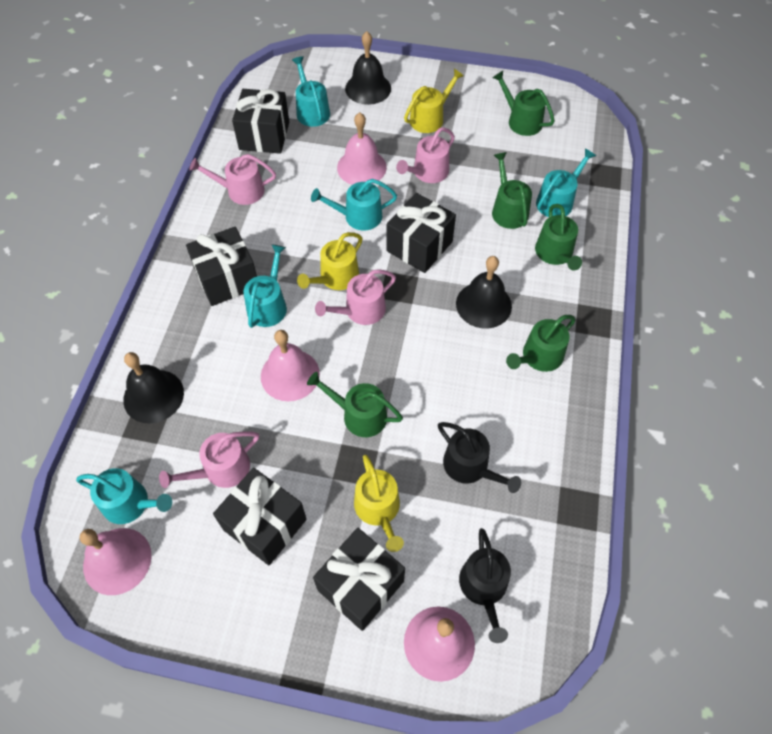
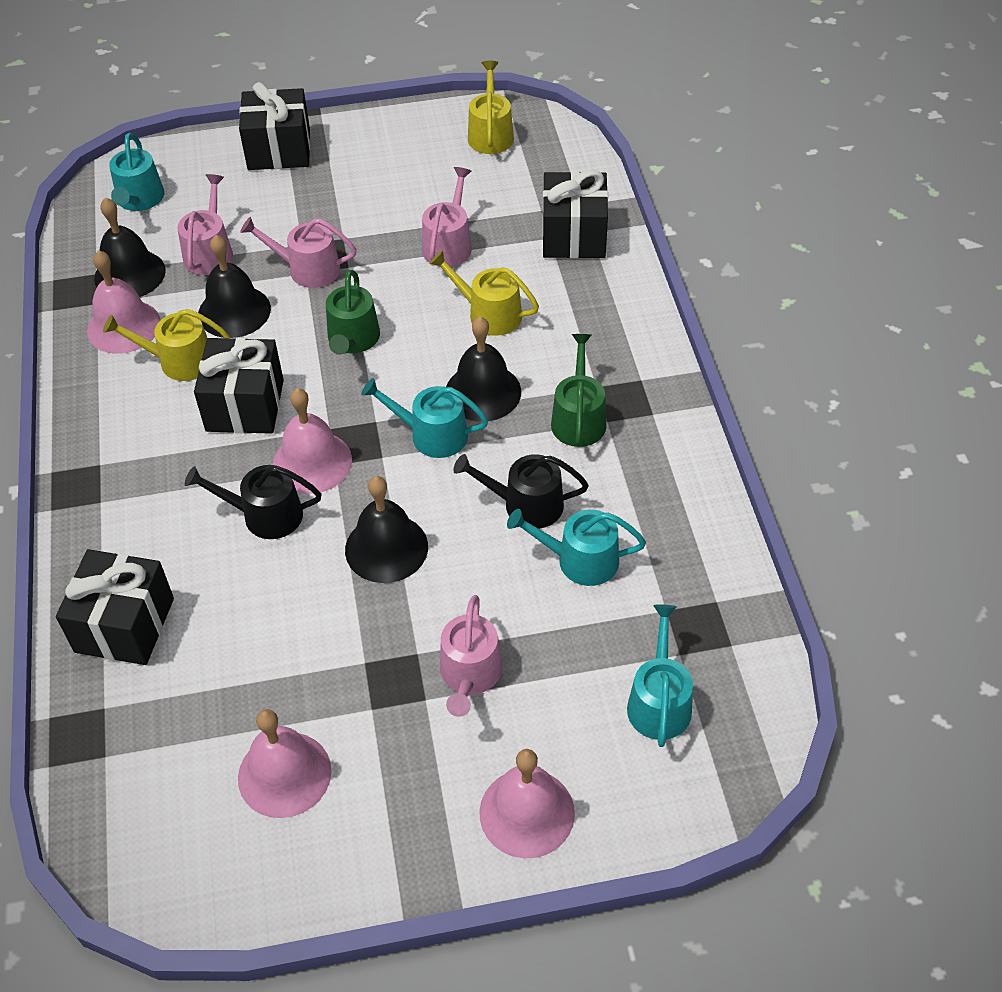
black bell: 3 -> 4
black gift: 5 -> 4
green watering can: 5 -> 2
turquoise watering can: 5 -> 4

